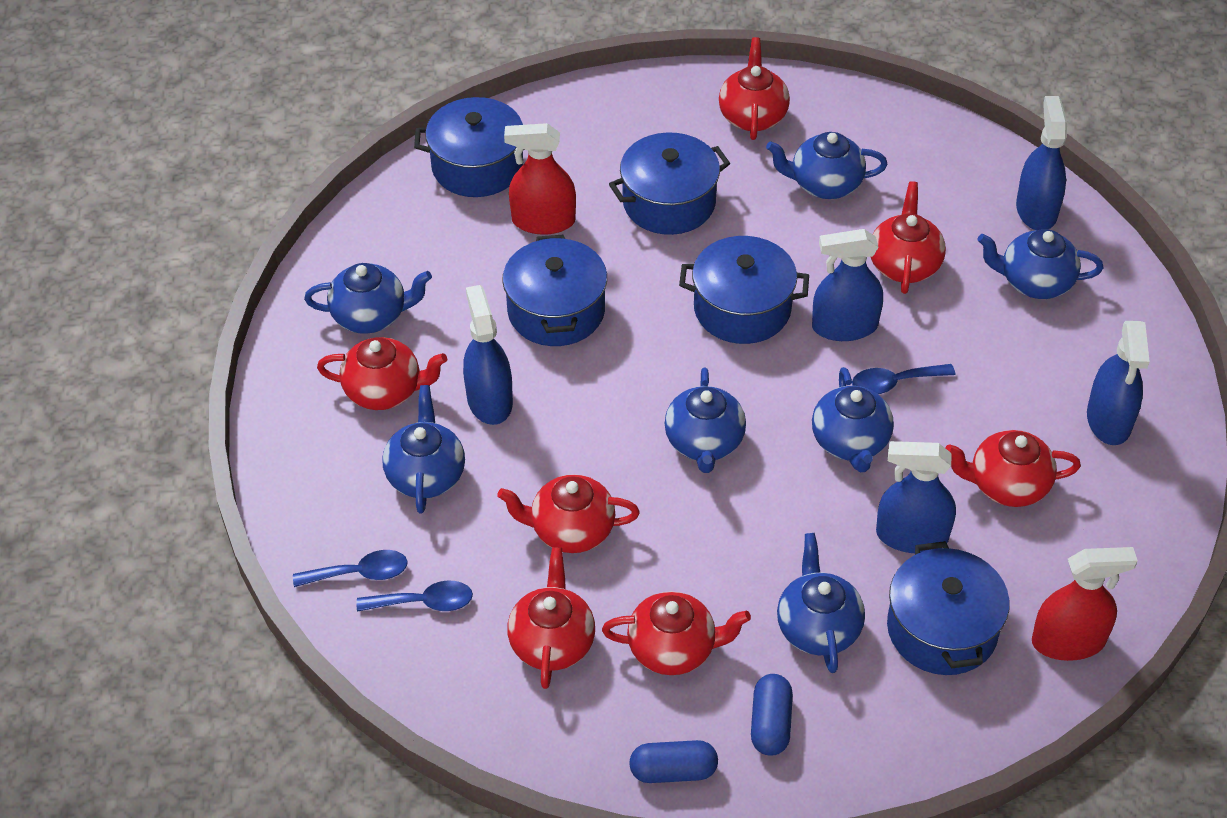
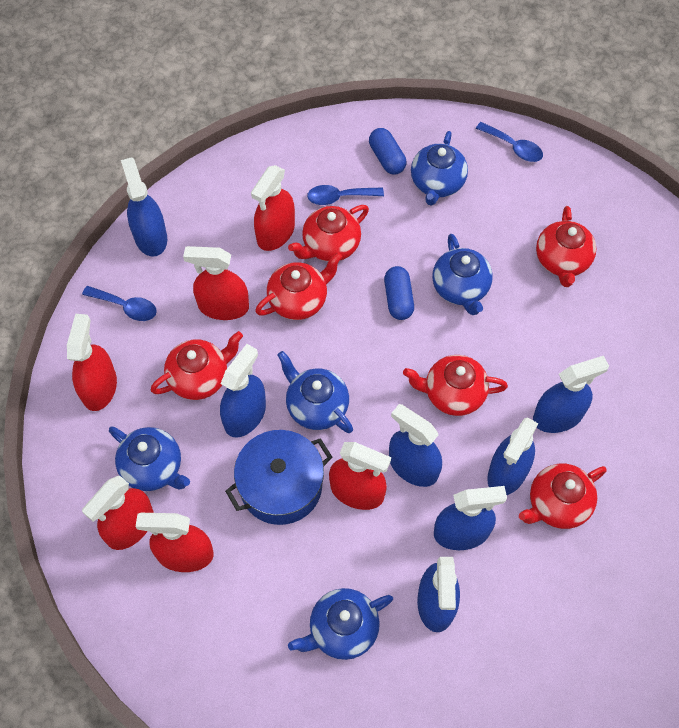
blue pot: 5 -> 1
blue spray bottle: 5 -> 7
blue teapot: 7 -> 5
red spray bottle: 2 -> 6
red teapot: 7 -> 6

